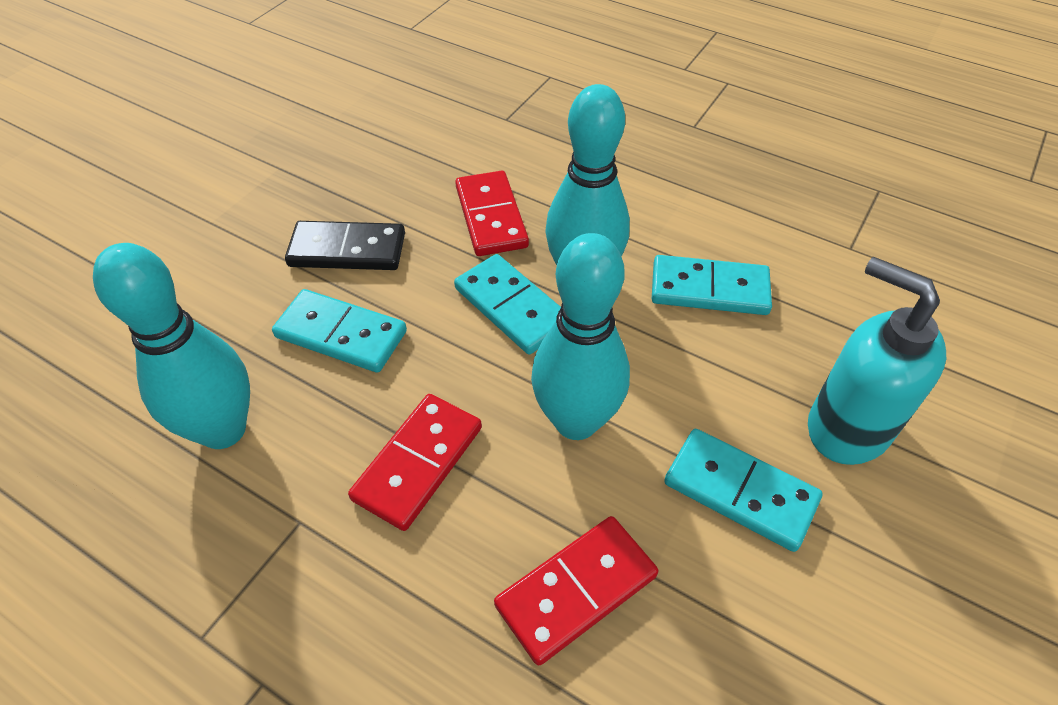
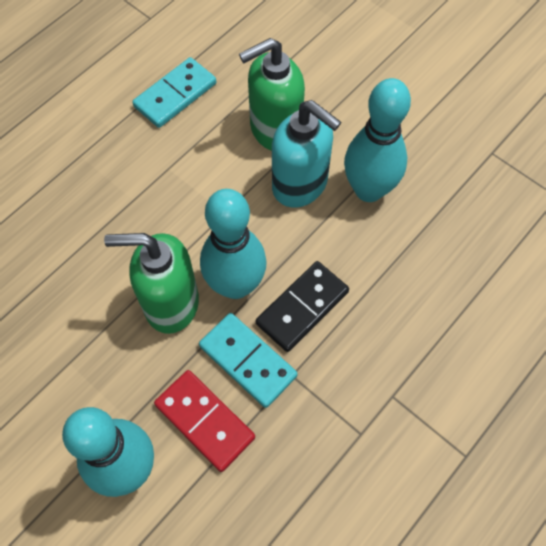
green soap dispenser: 0 -> 2
red domino: 3 -> 1
turquoise domino: 4 -> 2

